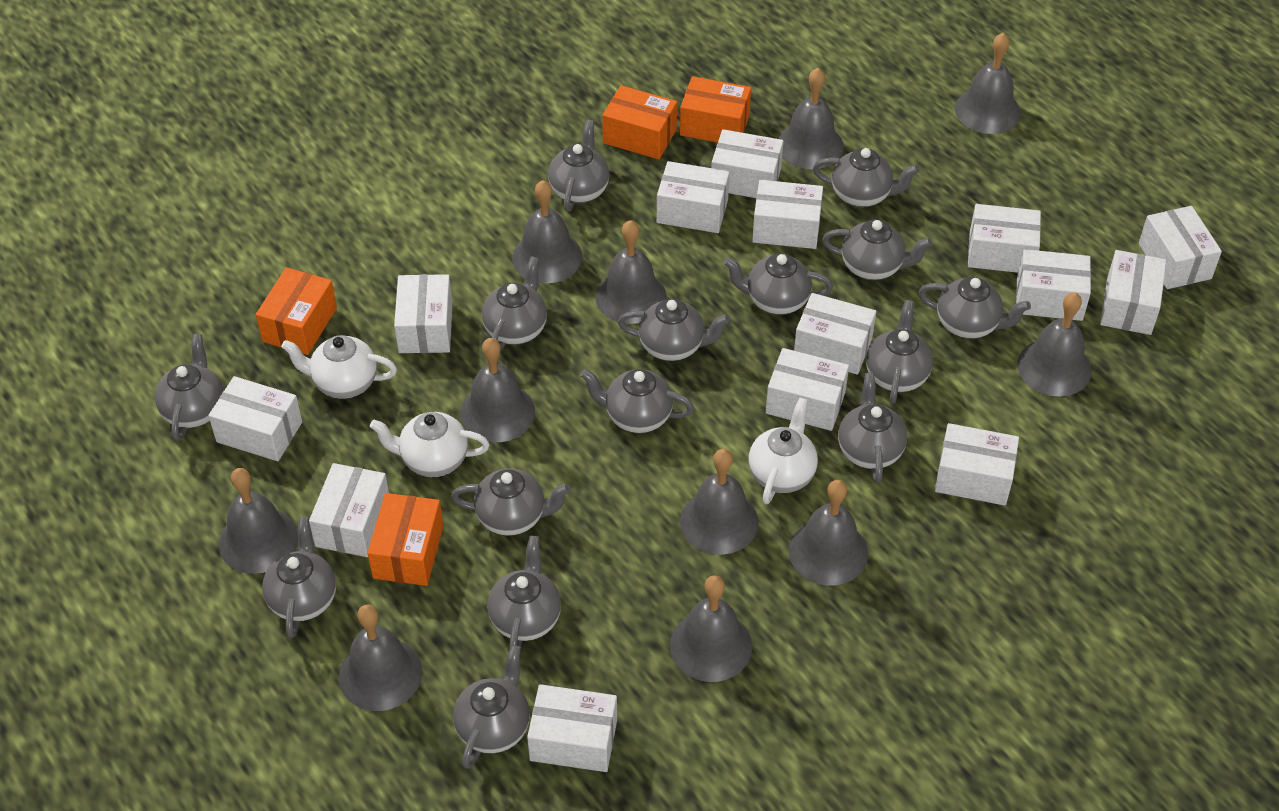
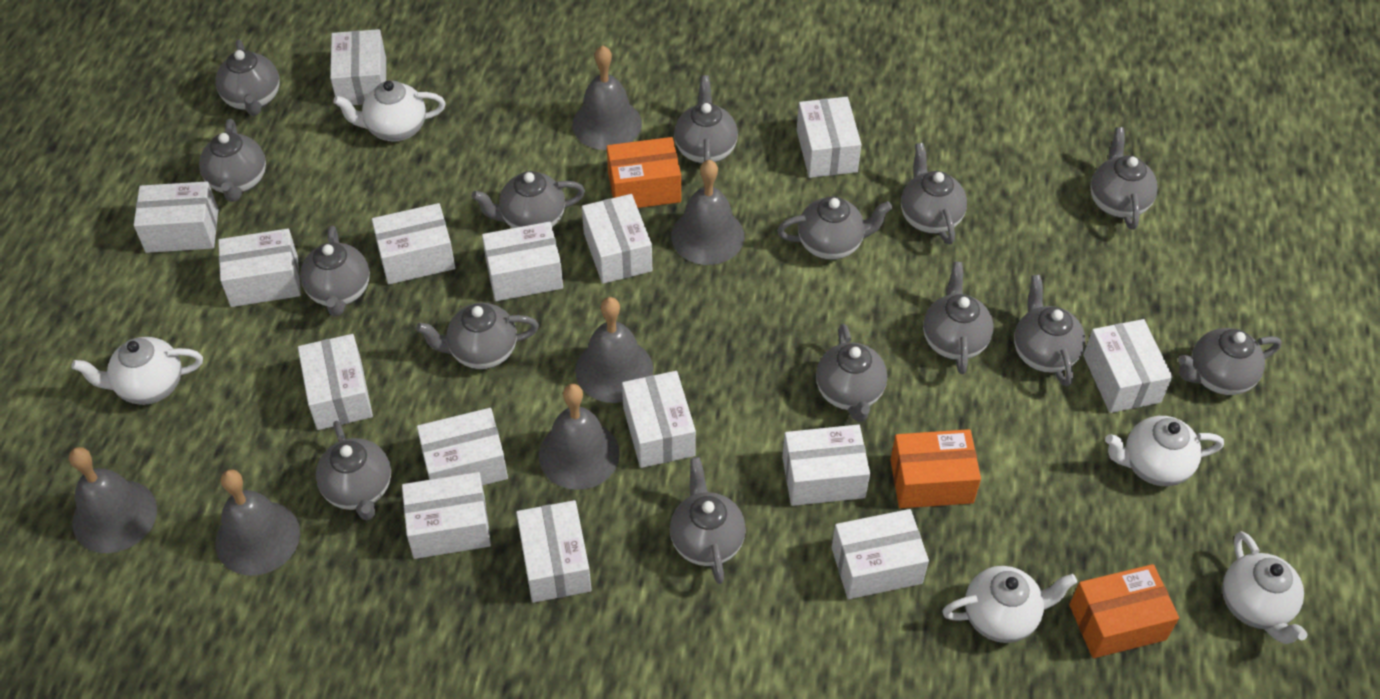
grey bell: 11 -> 6
orange box: 4 -> 3
white box: 14 -> 15
white teapot: 3 -> 5

